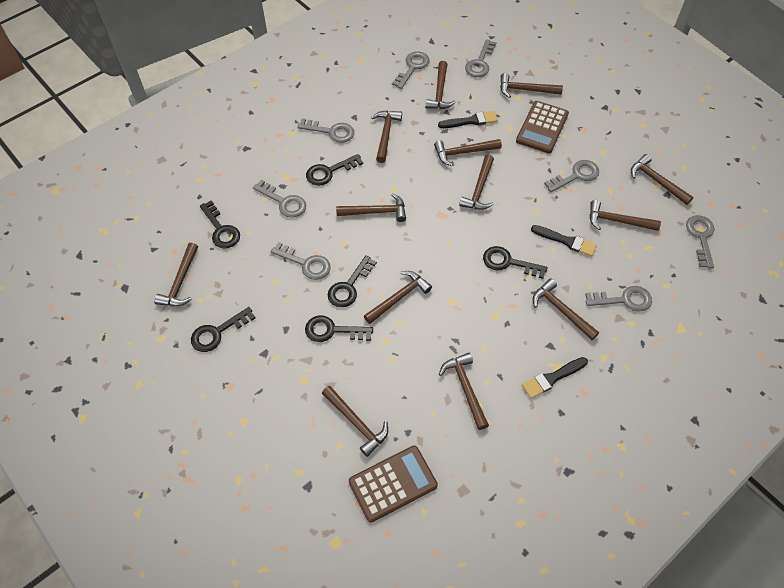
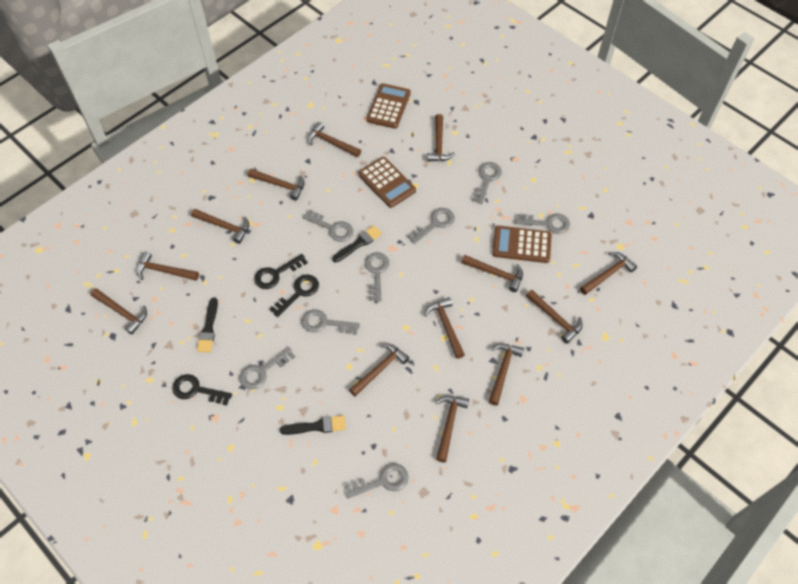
black key: 6 -> 3
brown calculator: 2 -> 3

